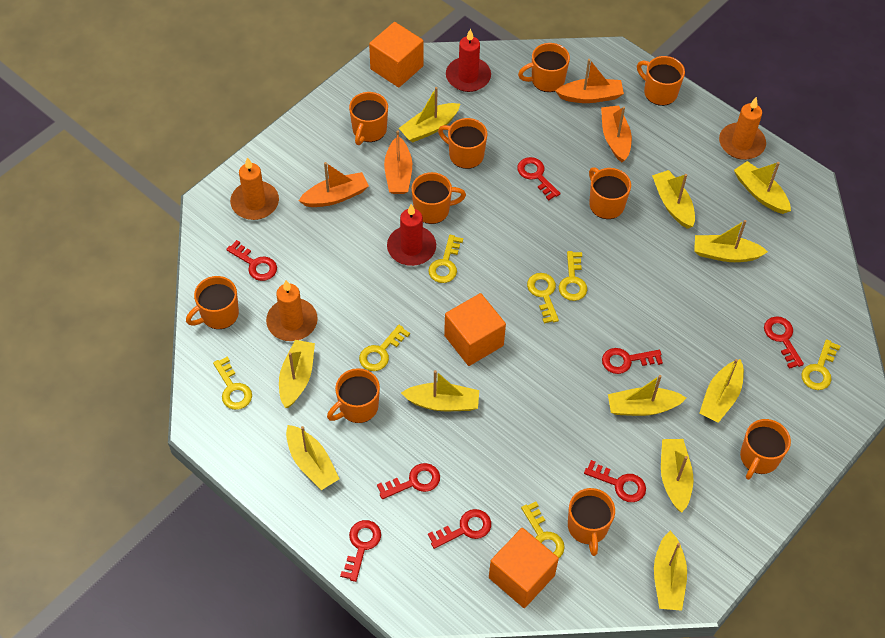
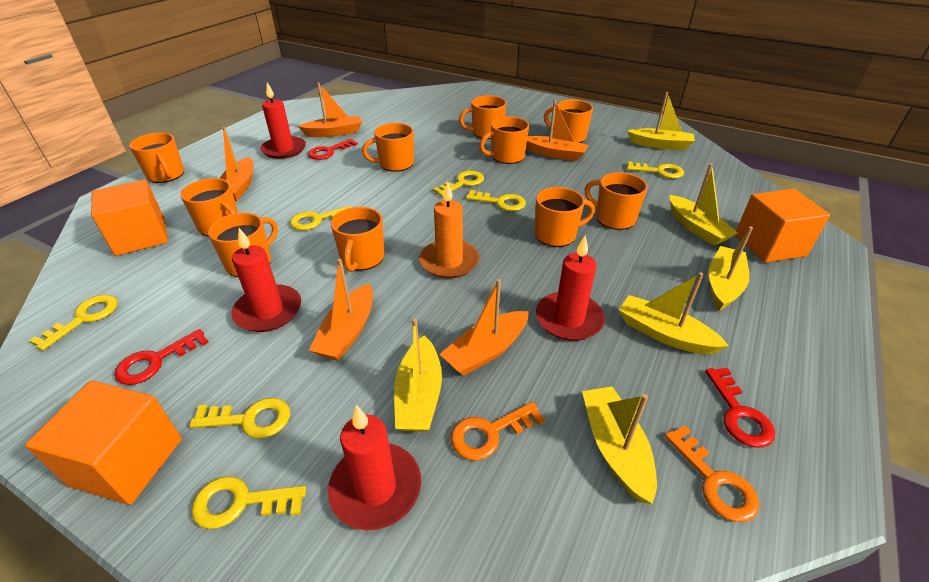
orange boat: 4 -> 5
orange candle: 3 -> 1
orange key: 0 -> 2
red candle: 2 -> 4
red key: 8 -> 3
yellow boat: 11 -> 6

